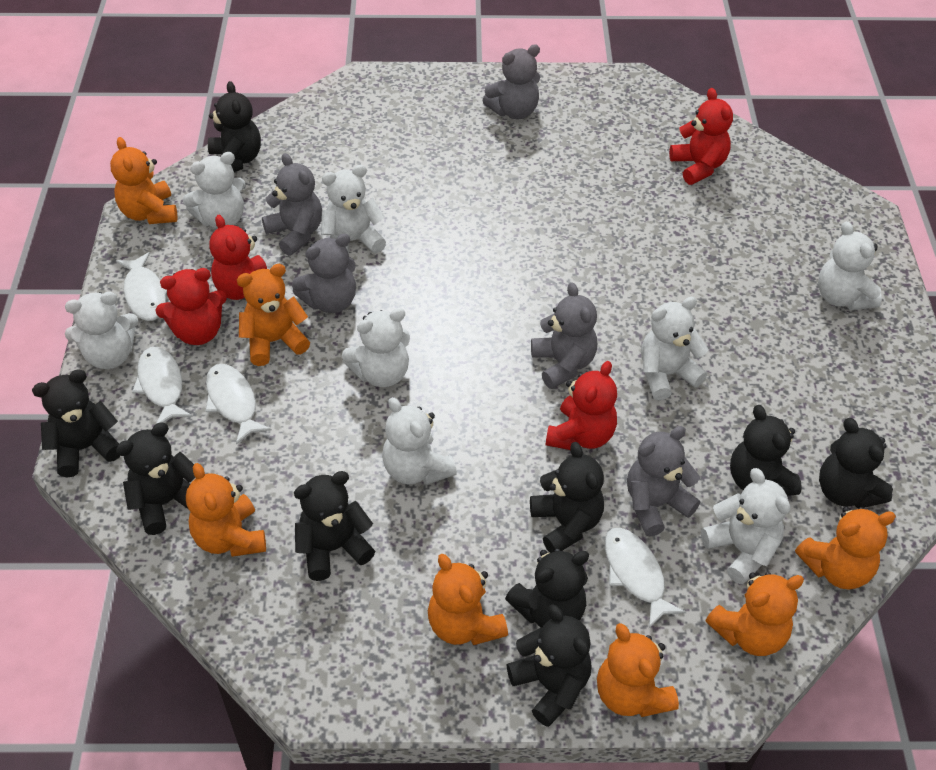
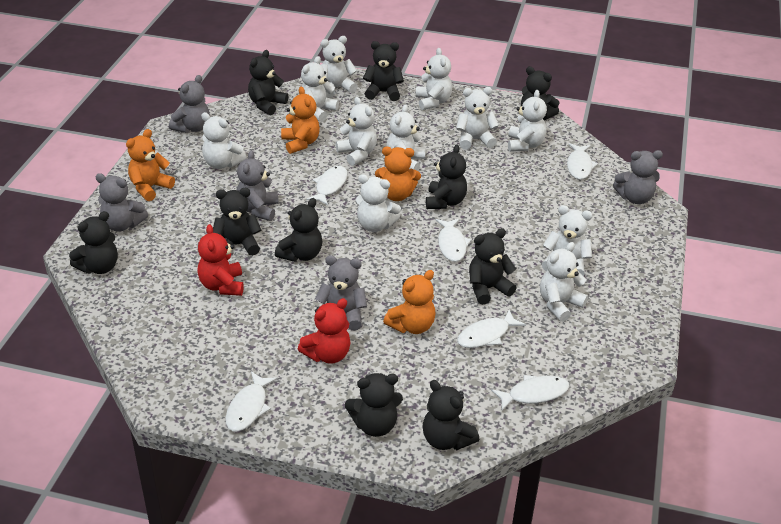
black teddy bear: 9 -> 10
orange teddy bear: 7 -> 4
red teddy bear: 4 -> 2
white fish: 4 -> 6
white teddy bear: 8 -> 11

